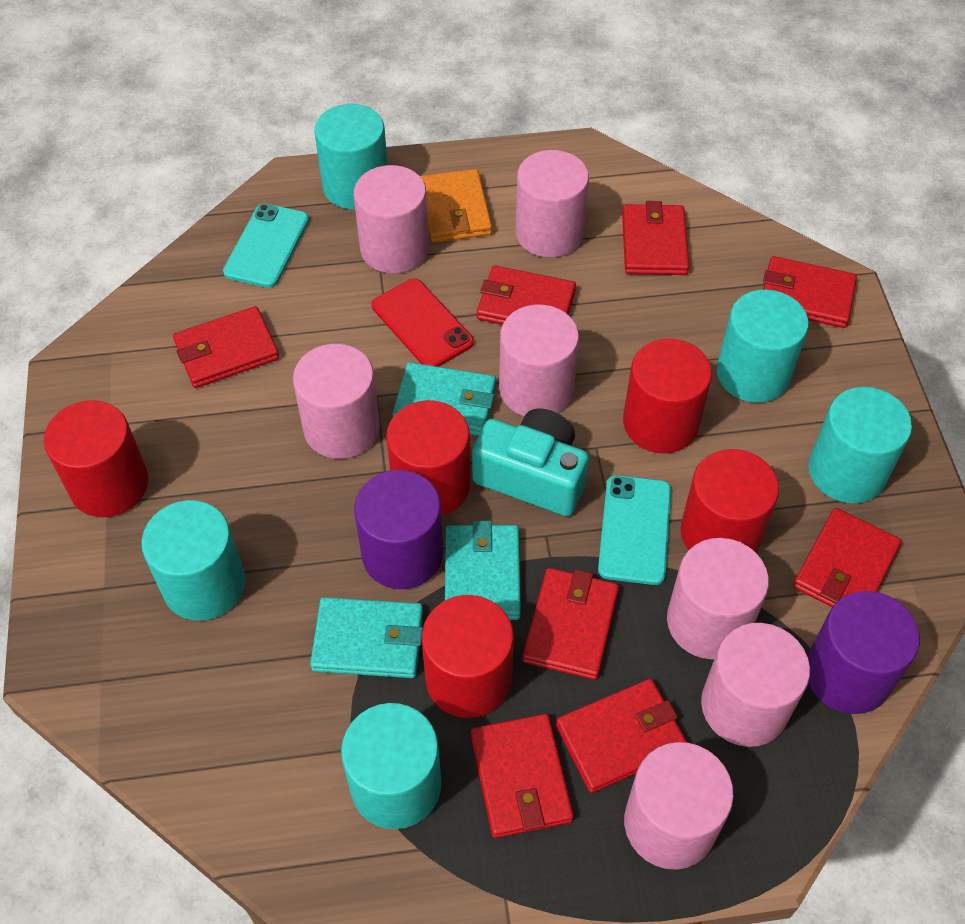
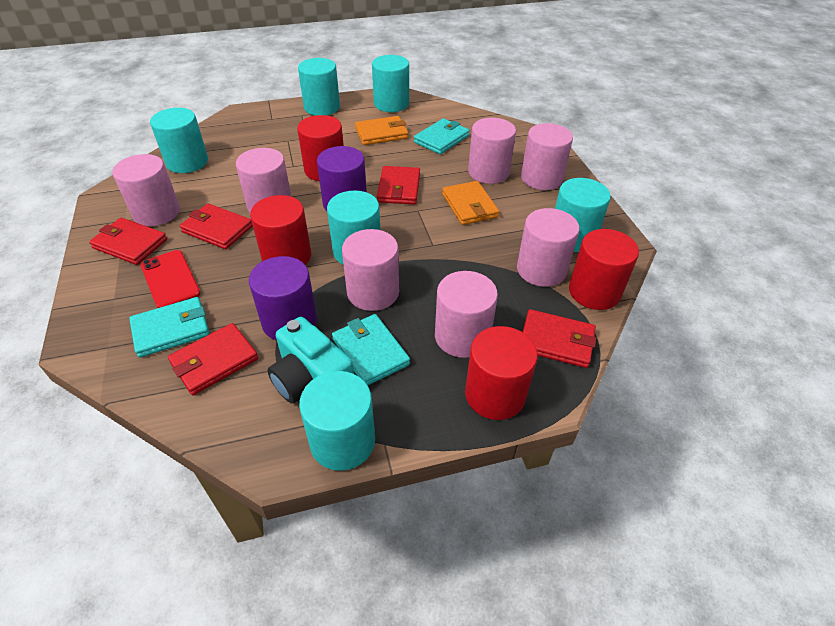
orange wallet: 1 -> 2
red cylinder: 5 -> 4
red wallet: 8 -> 5
turquoise cylinder: 5 -> 6
turquoise phone: 2 -> 0

